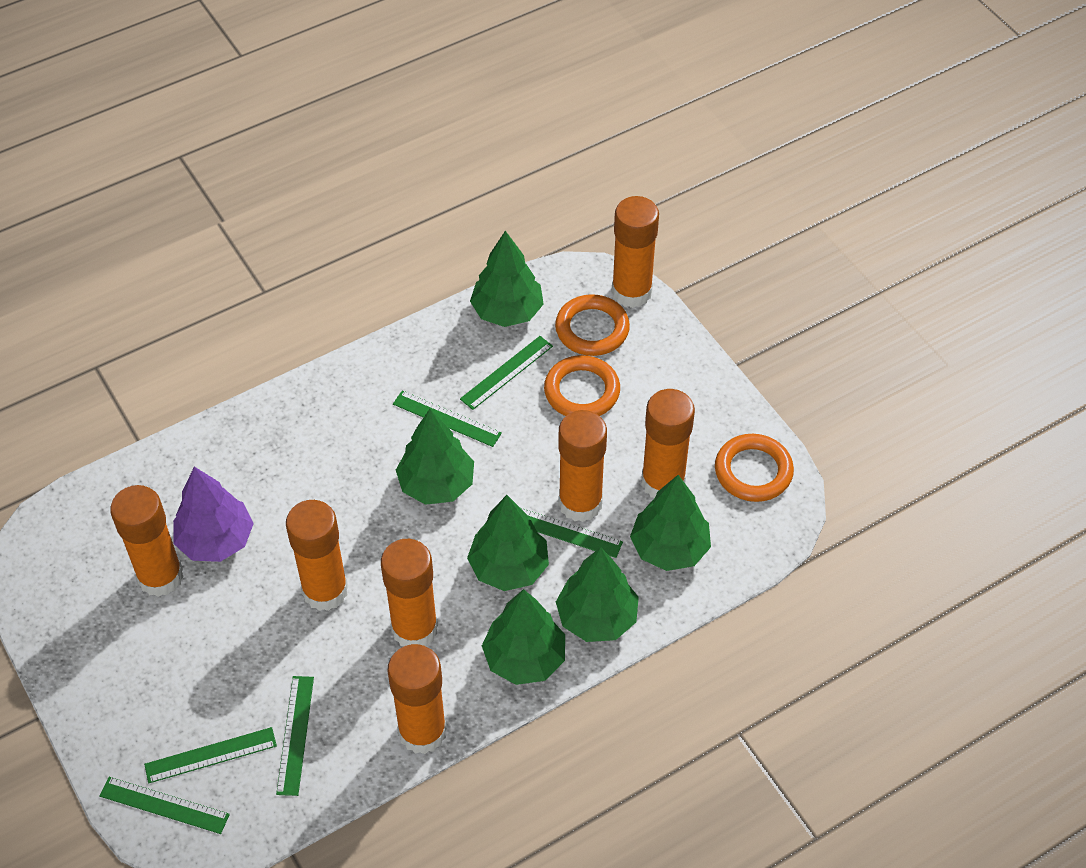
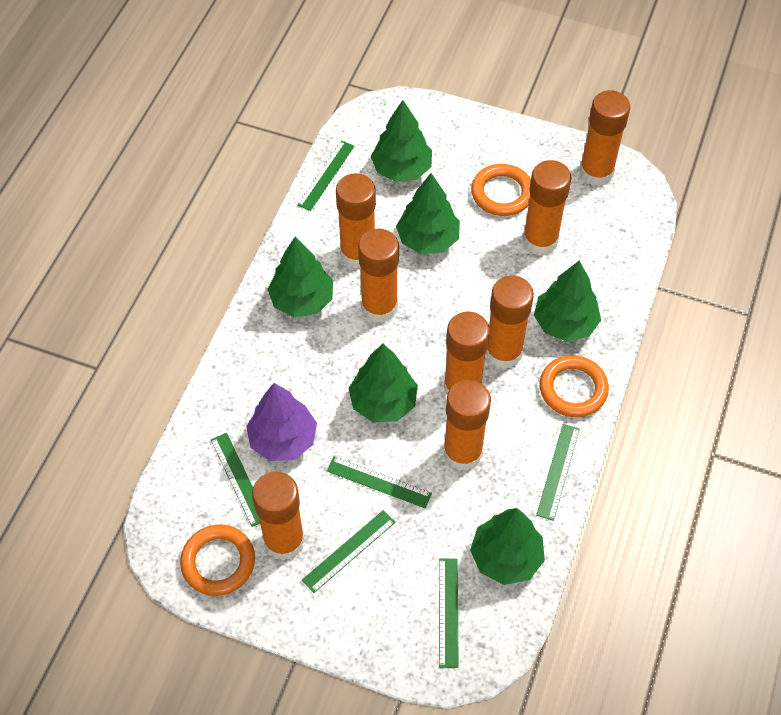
orange glue stick: 7 -> 8

